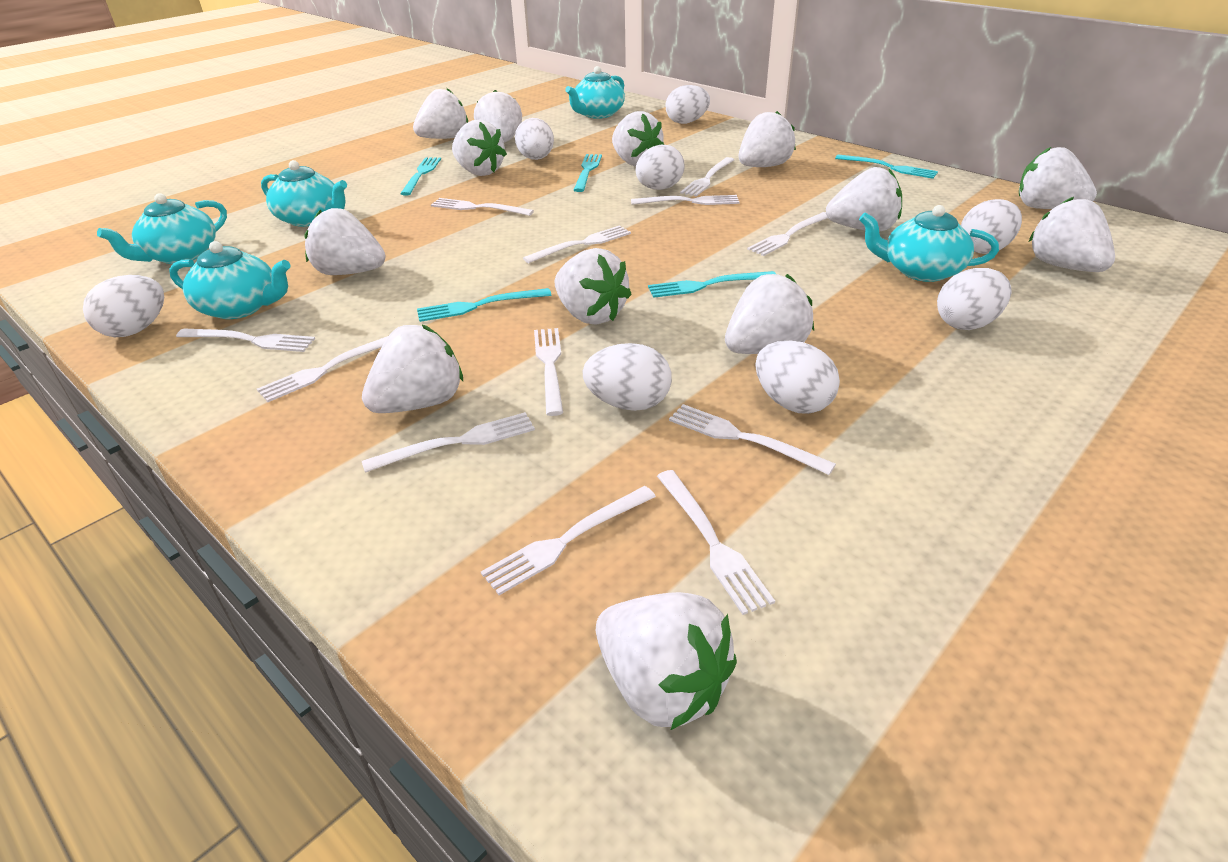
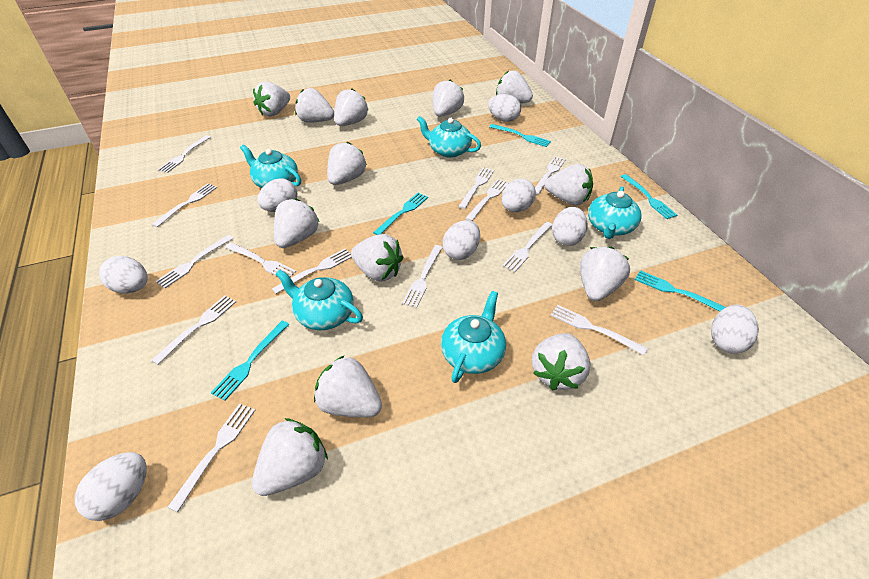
white fork: 12 -> 13

